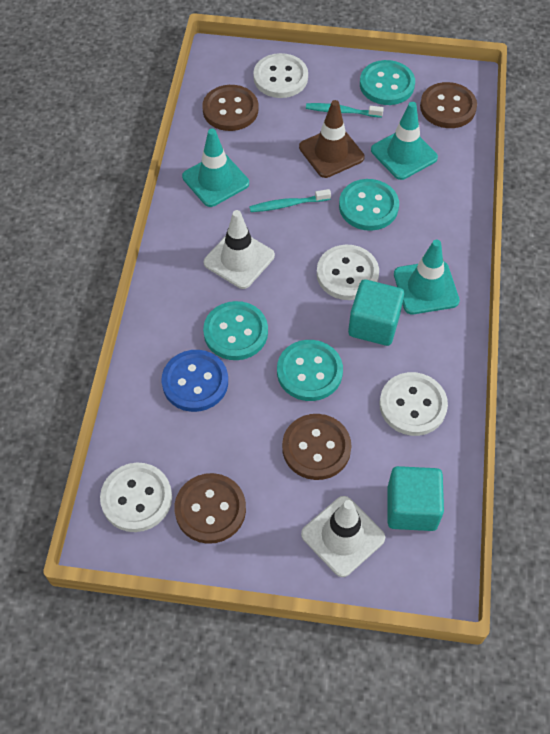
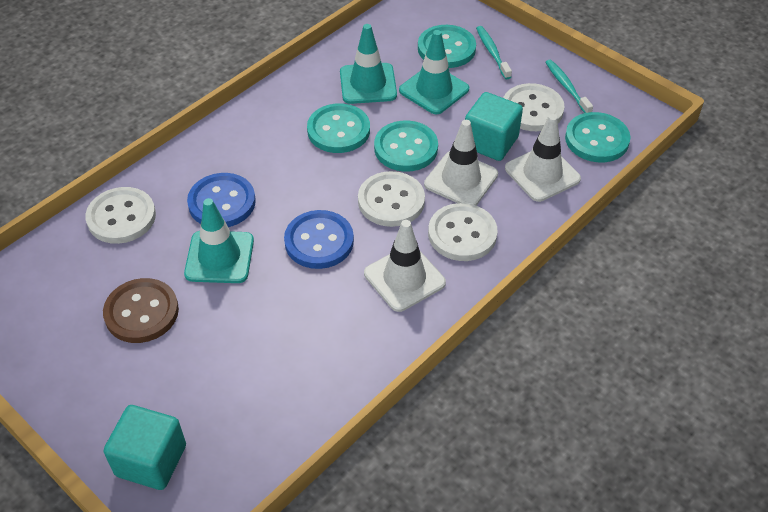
blue button: 1 -> 2
brown button: 4 -> 1
brown traffic cone: 1 -> 0
white traffic cone: 2 -> 3

